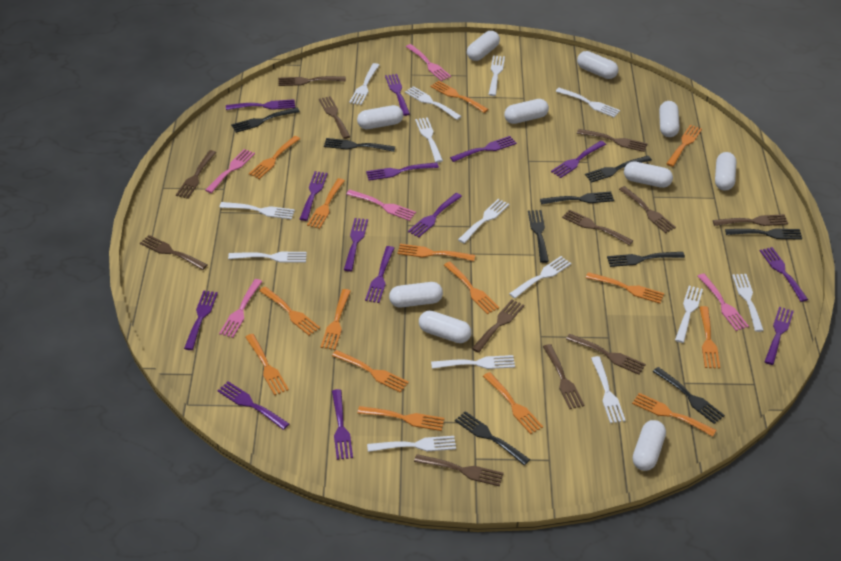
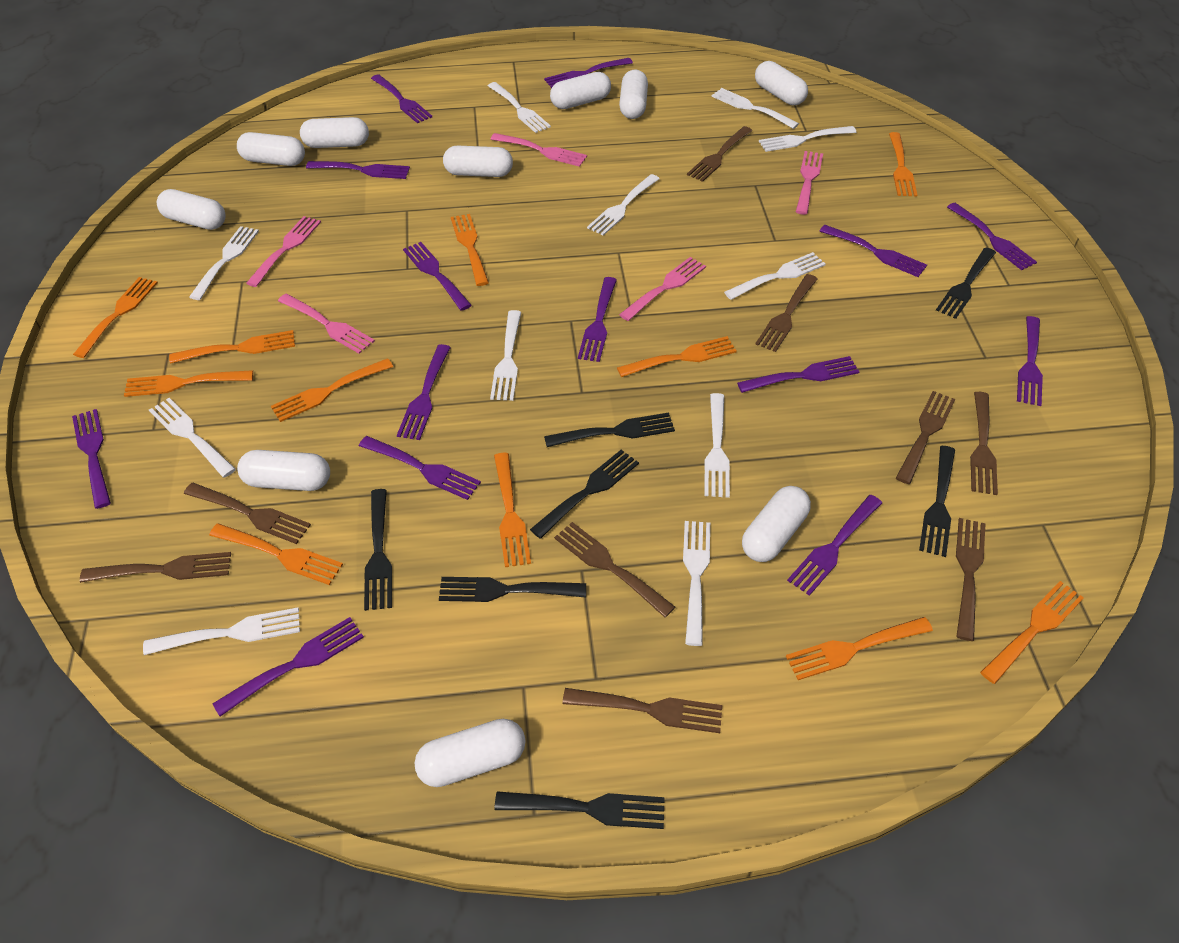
black fork: 9 -> 7
brown fork: 12 -> 9
orange fork: 15 -> 11
white fork: 14 -> 11

